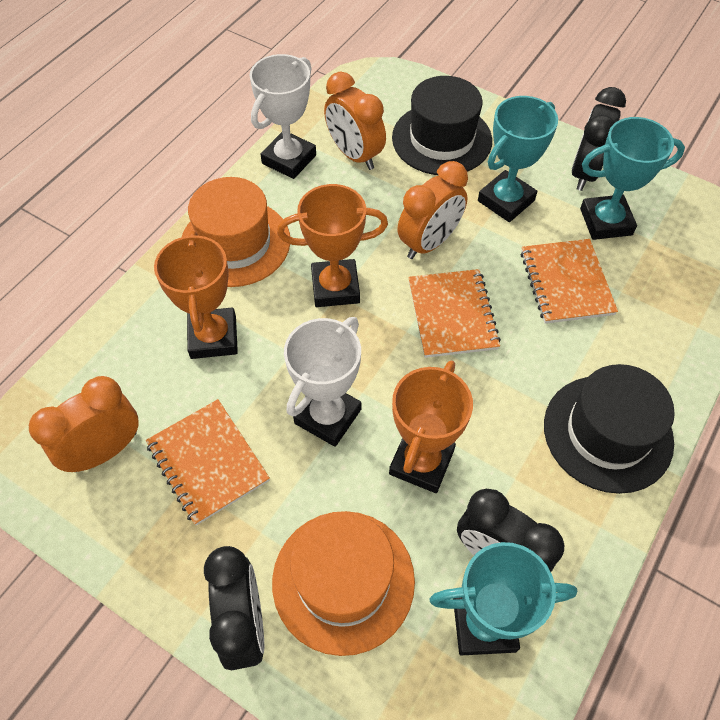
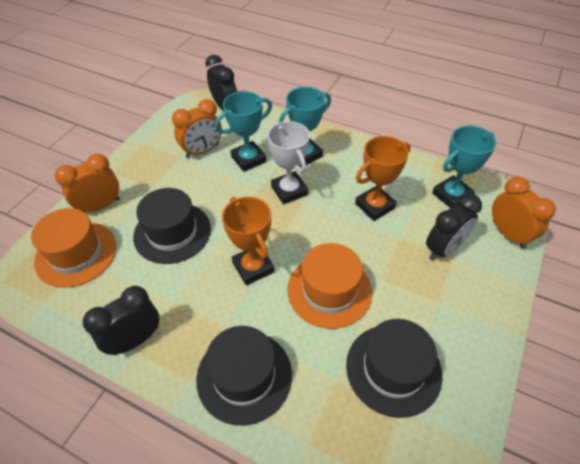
black hat: 2 -> 3
orange notebook: 3 -> 0
orange trophy: 3 -> 2
white trophy: 2 -> 1

